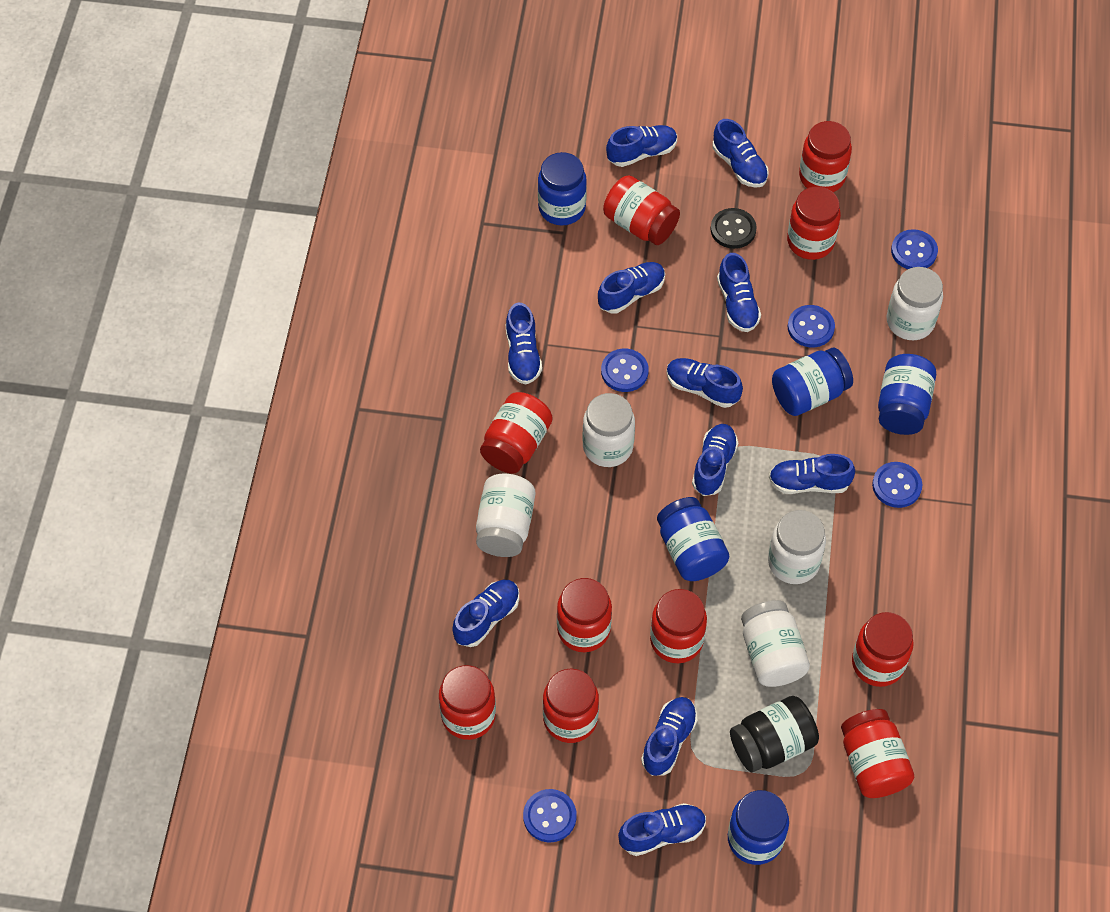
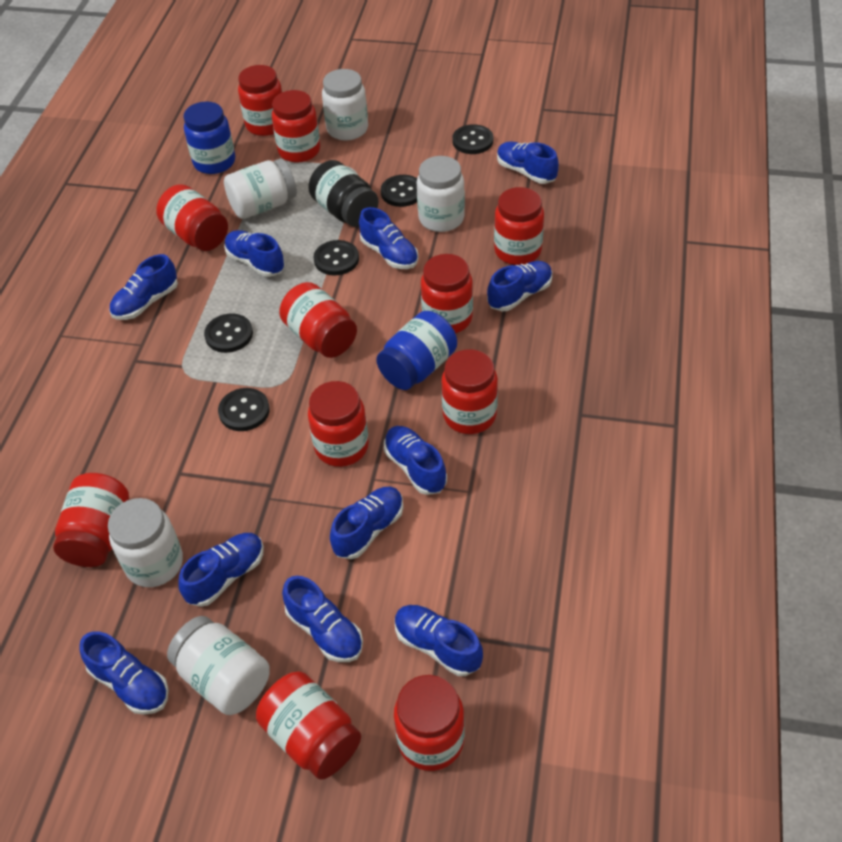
black button: 1 -> 5
blue button: 5 -> 0
blue jar: 5 -> 2
red jar: 10 -> 11

